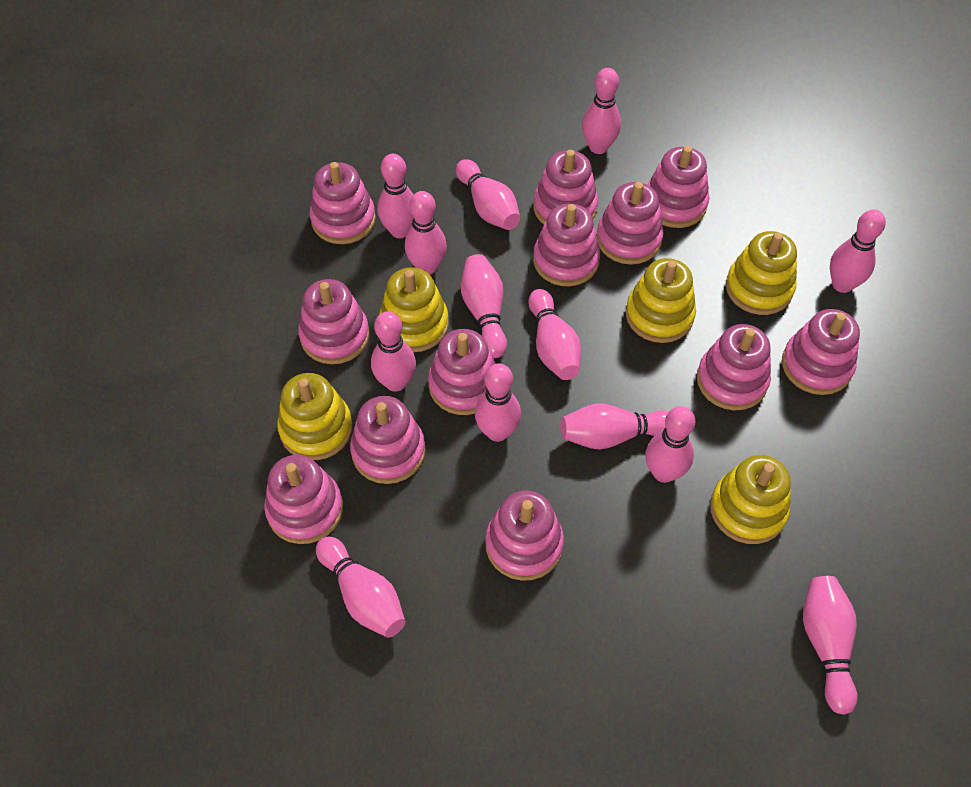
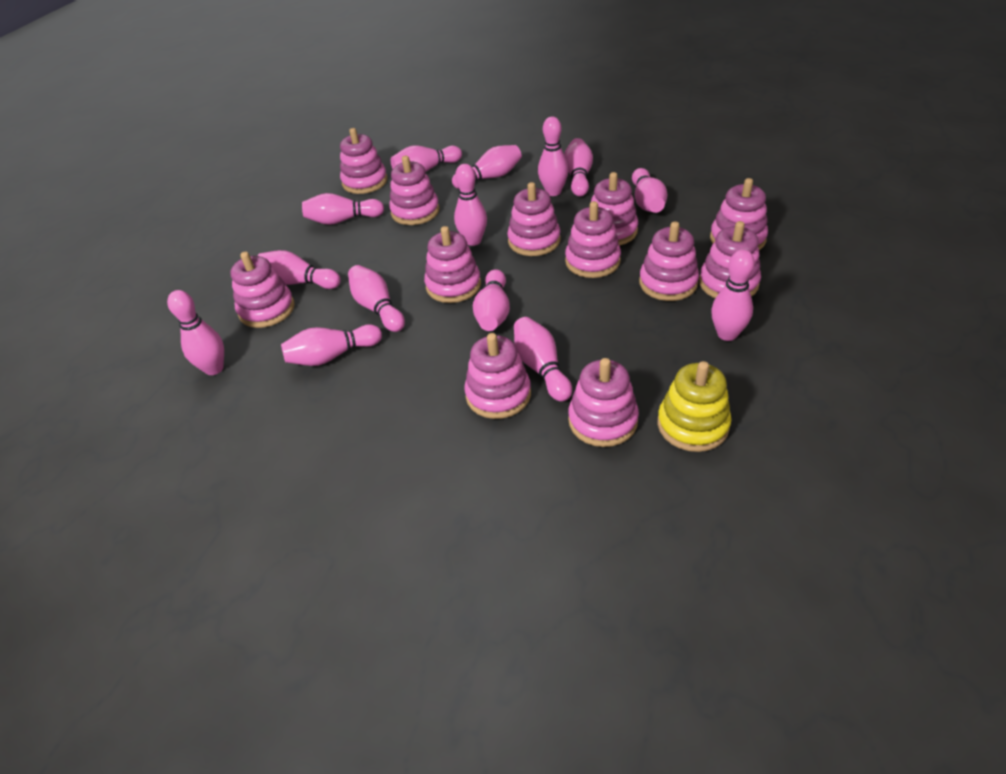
pink bowling pin: 13 -> 14
yellow stacking toy: 5 -> 1

